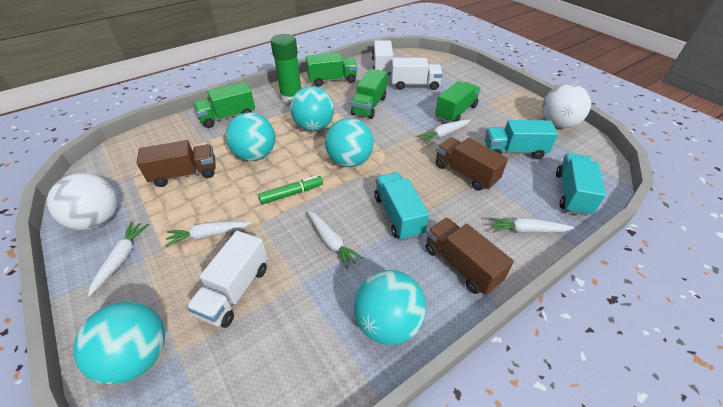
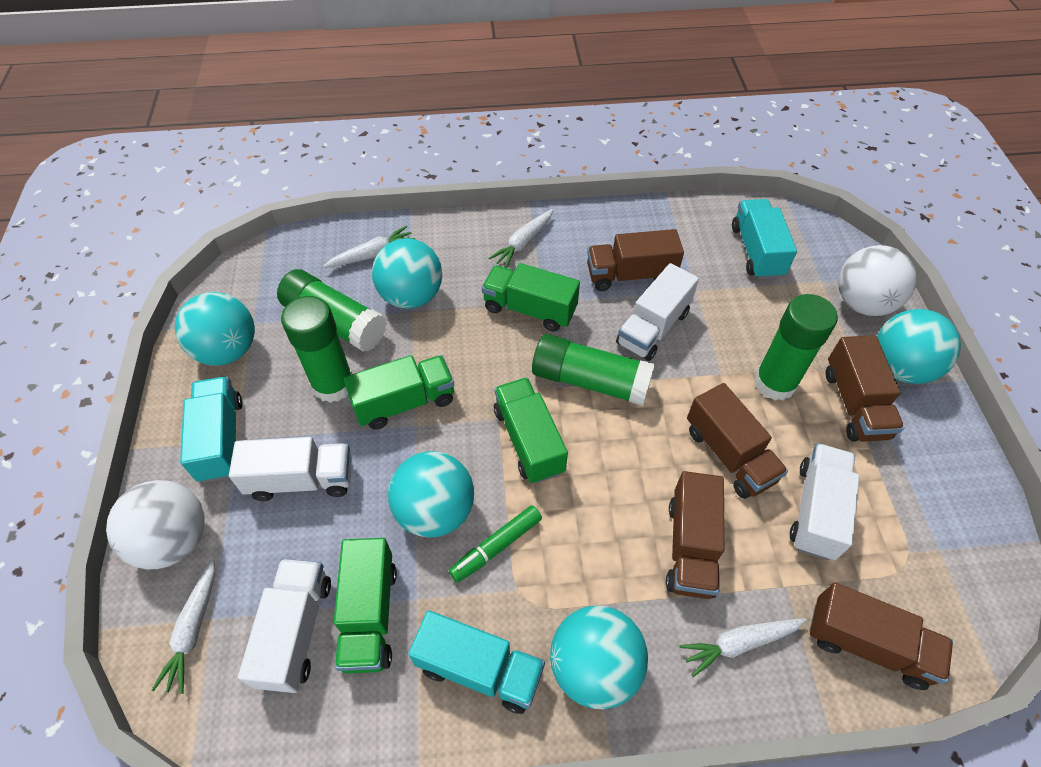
brown truck: 3 -> 5
green glue stick: 1 -> 4
white carrot: 5 -> 4
white truck: 3 -> 4

